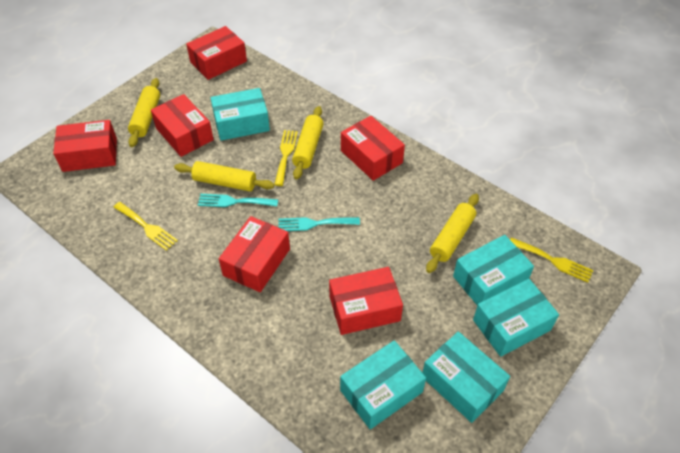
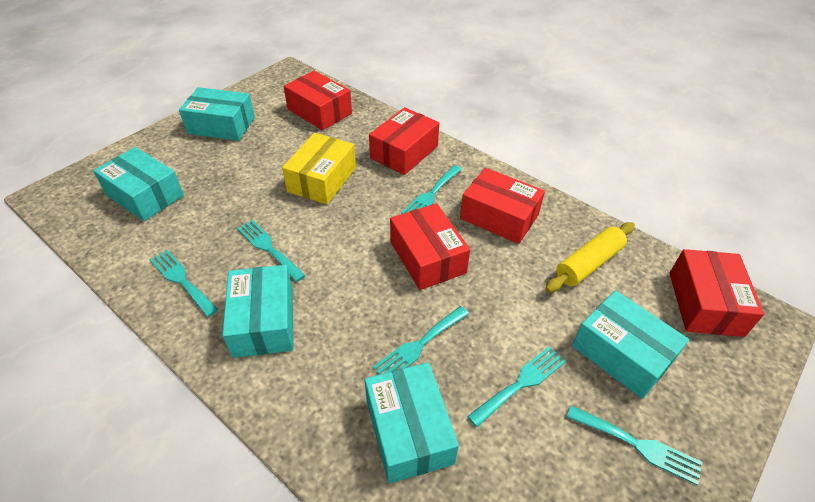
red box: 6 -> 5
turquoise fork: 2 -> 6
yellow box: 0 -> 1
yellow fork: 3 -> 0
yellow rolling pin: 4 -> 1

